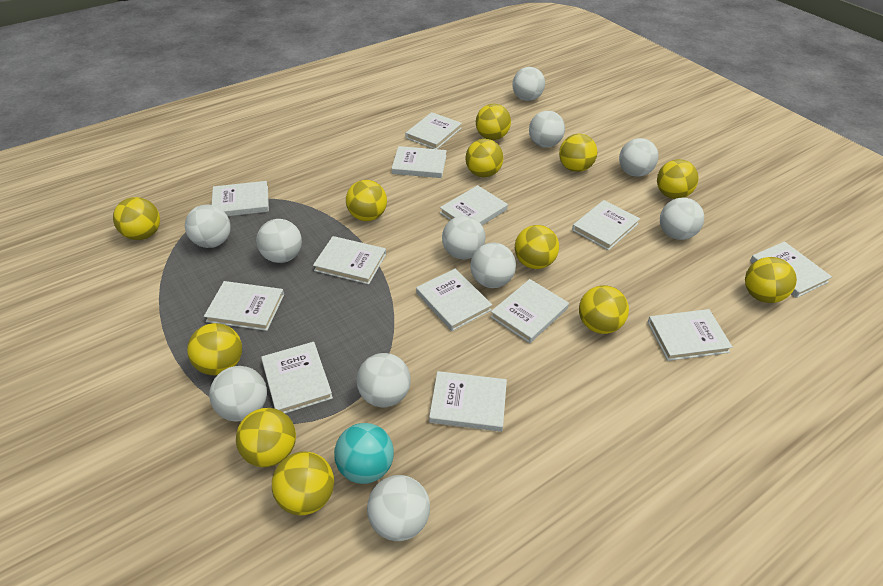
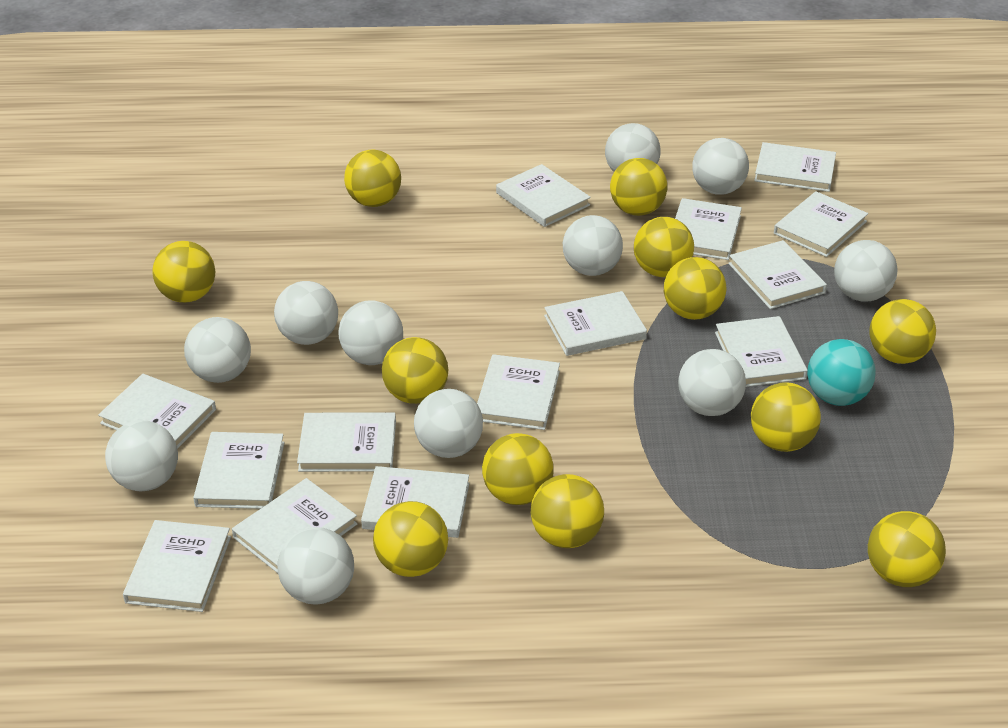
white book: 13 -> 14

